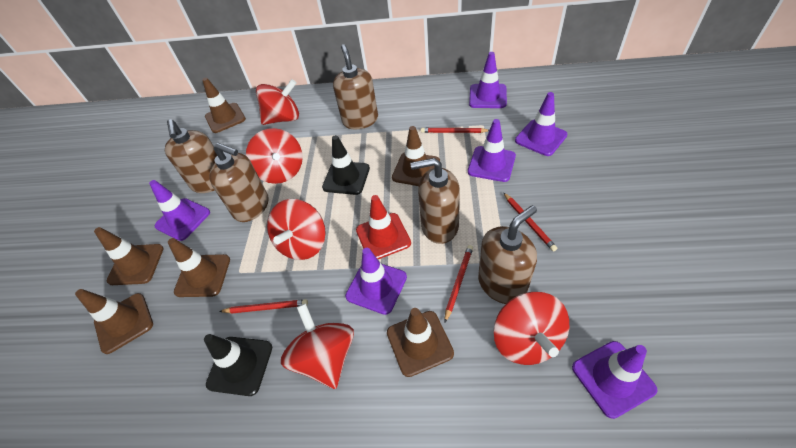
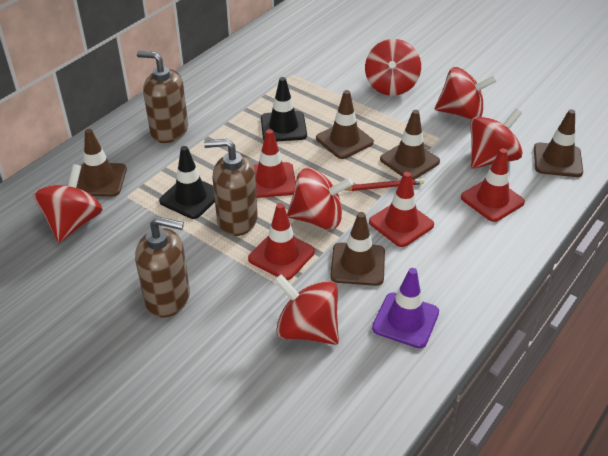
brown soap dispenser: 5 -> 3
brown traffic cone: 6 -> 5
purple traffic cone: 6 -> 1
red pencil: 4 -> 1
red spinning top: 5 -> 6
red traffic cone: 1 -> 4

